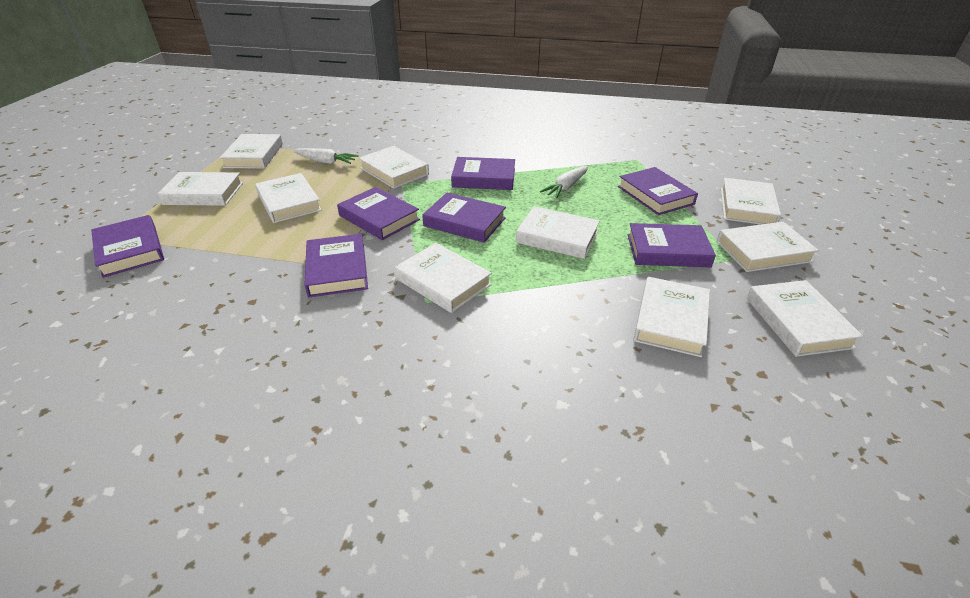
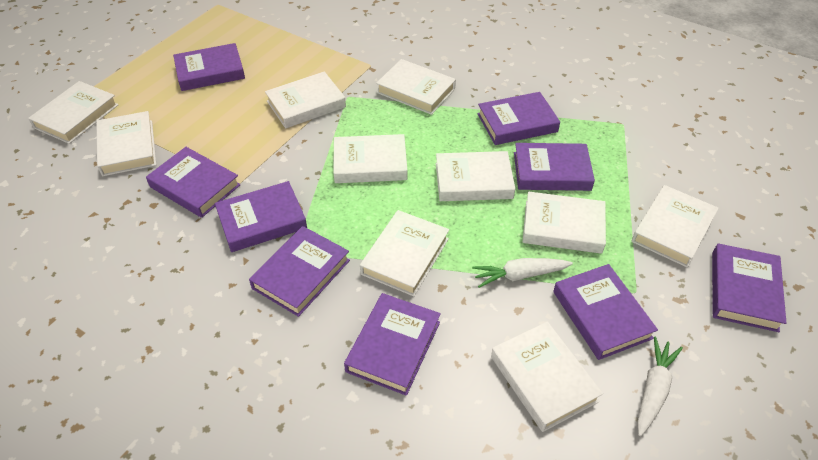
purple book: 7 -> 9

